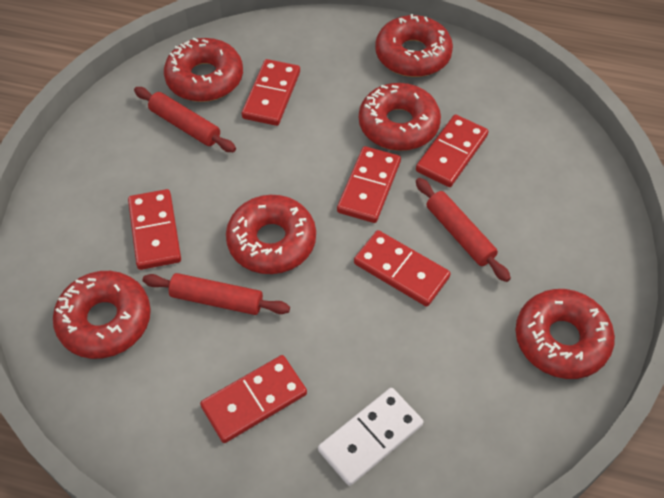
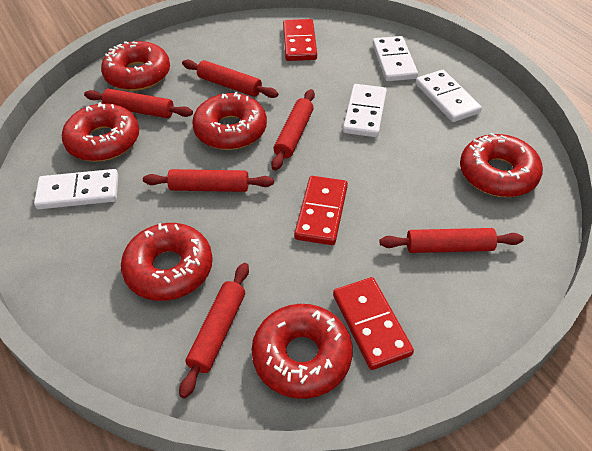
red domino: 6 -> 3
red rolling pin: 3 -> 6
white domino: 1 -> 4

